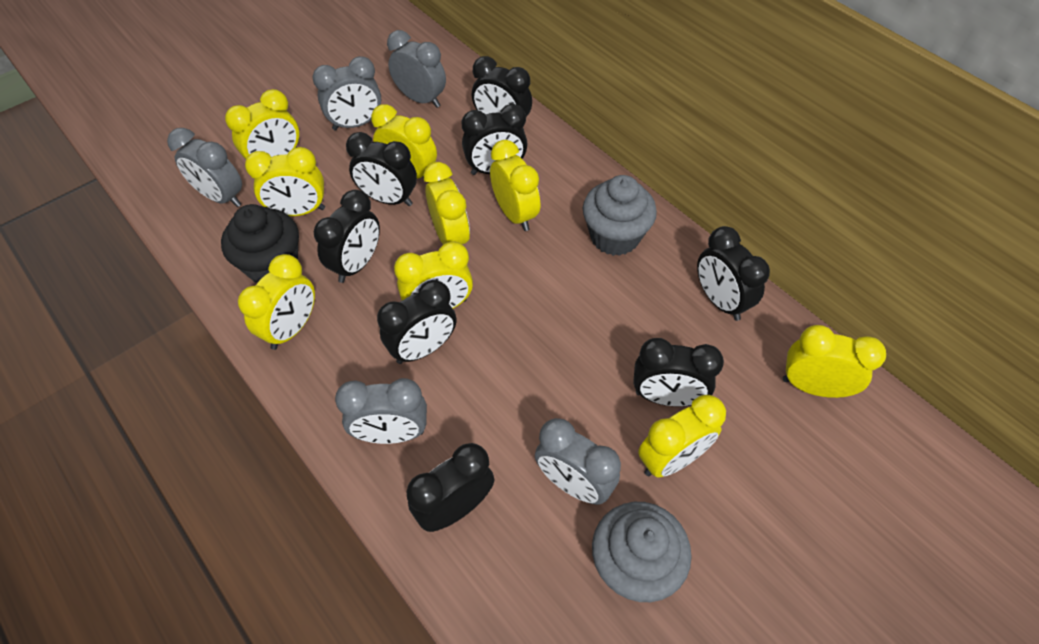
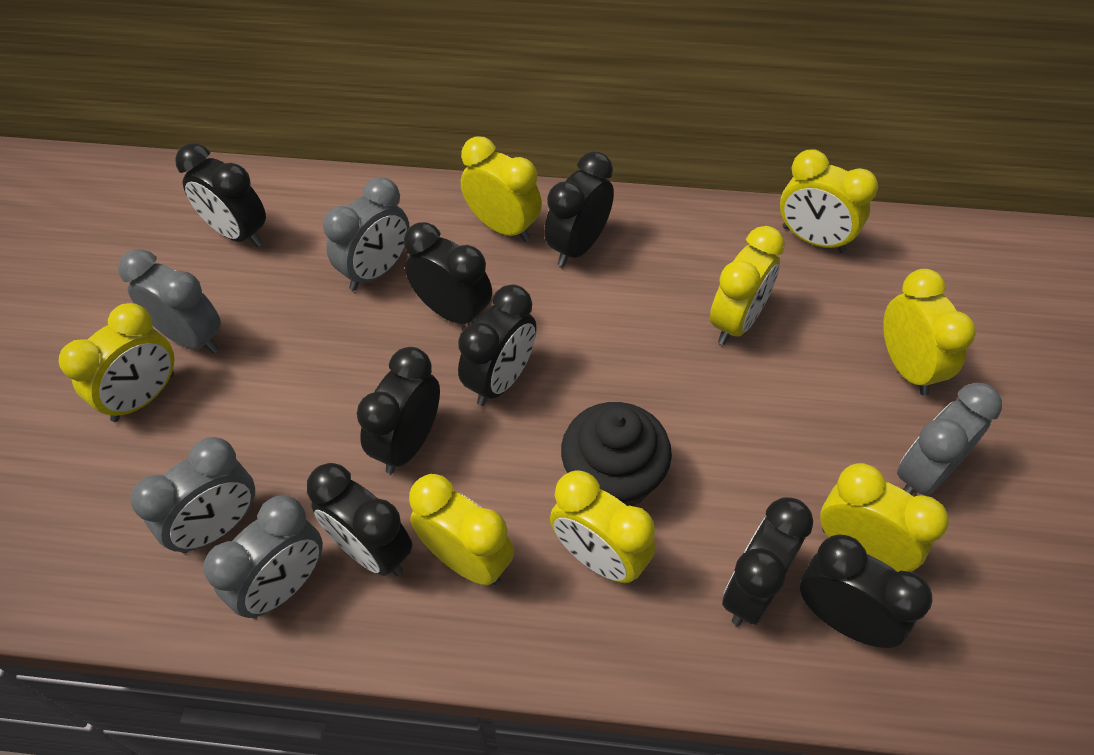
grey cupcake: 2 -> 0
yellow clock: 9 -> 8

